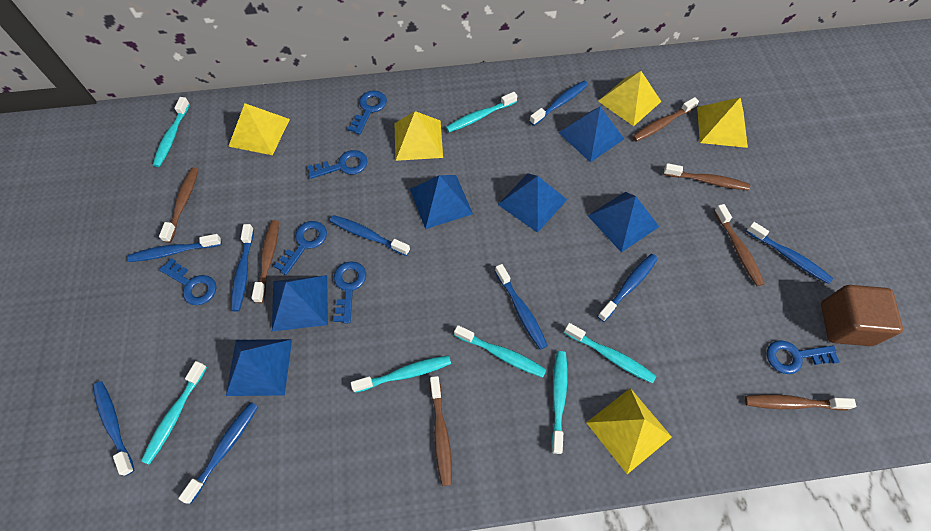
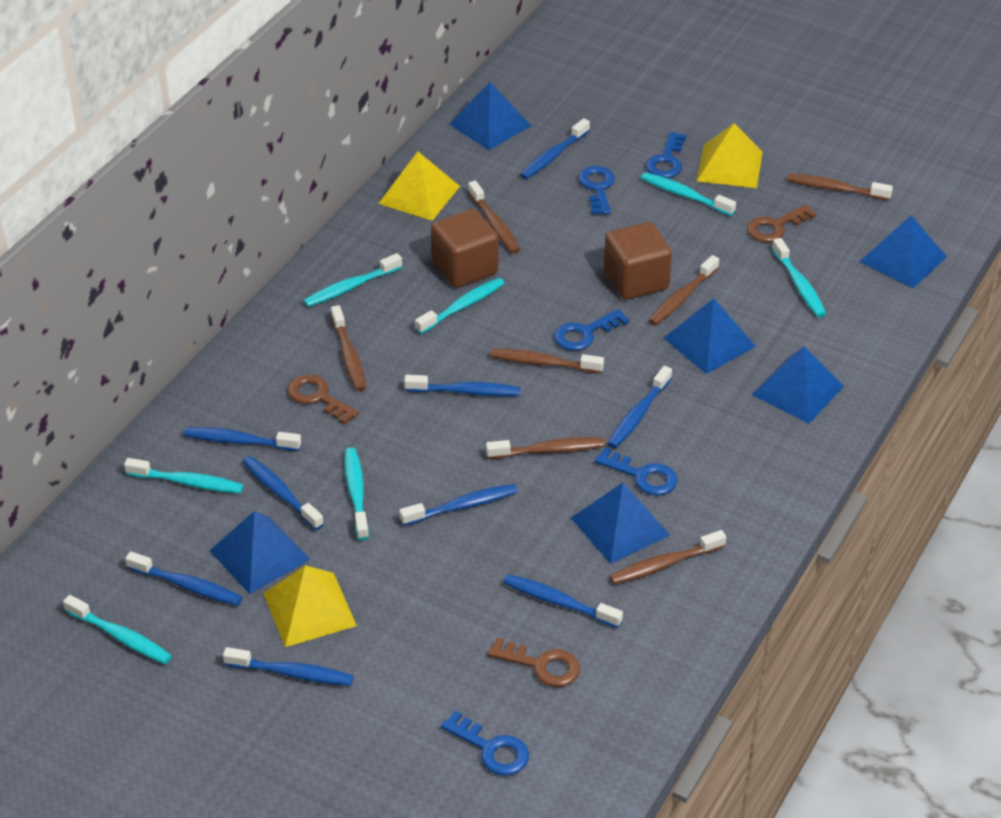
blue key: 6 -> 5
brown cube: 1 -> 2
brown key: 0 -> 3
yellow pyramid: 5 -> 3

